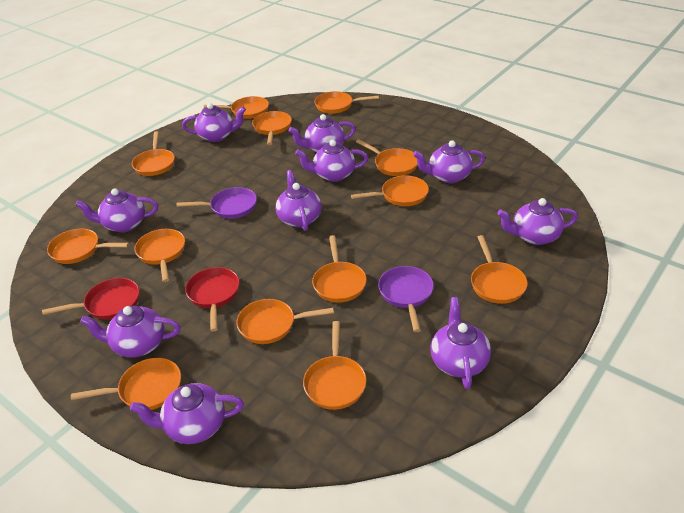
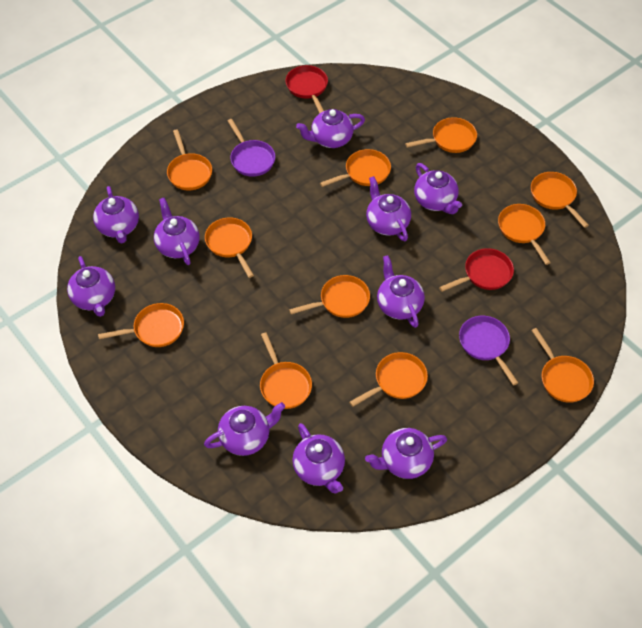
orange pan: 13 -> 11

